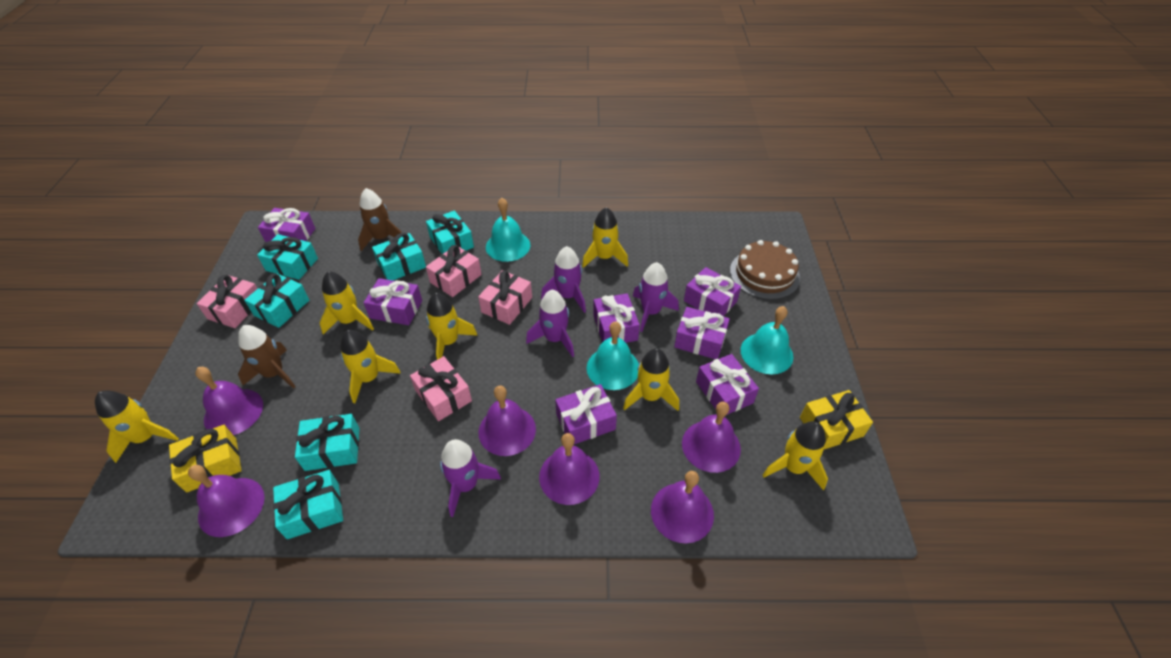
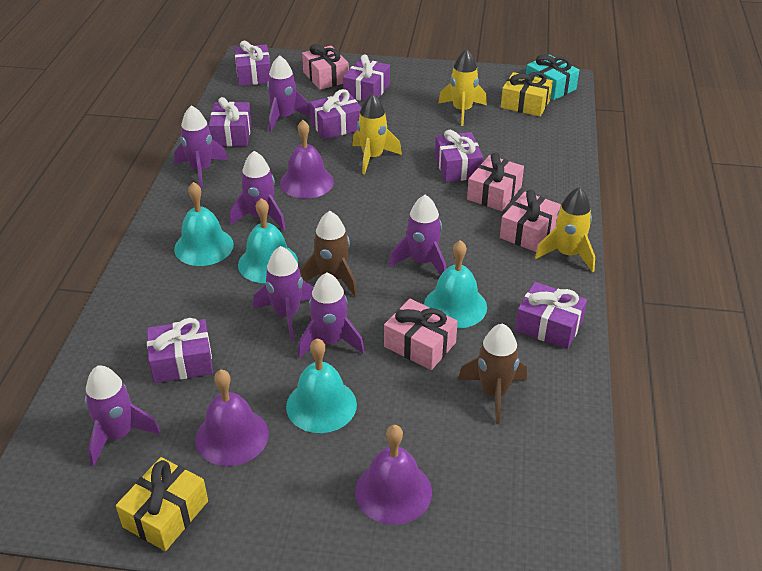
brown cake: 1 -> 0
purple bell: 6 -> 3
purple rocket: 4 -> 7
turquoise bell: 3 -> 4
turquoise gift: 6 -> 1
yellow rocket: 7 -> 3

